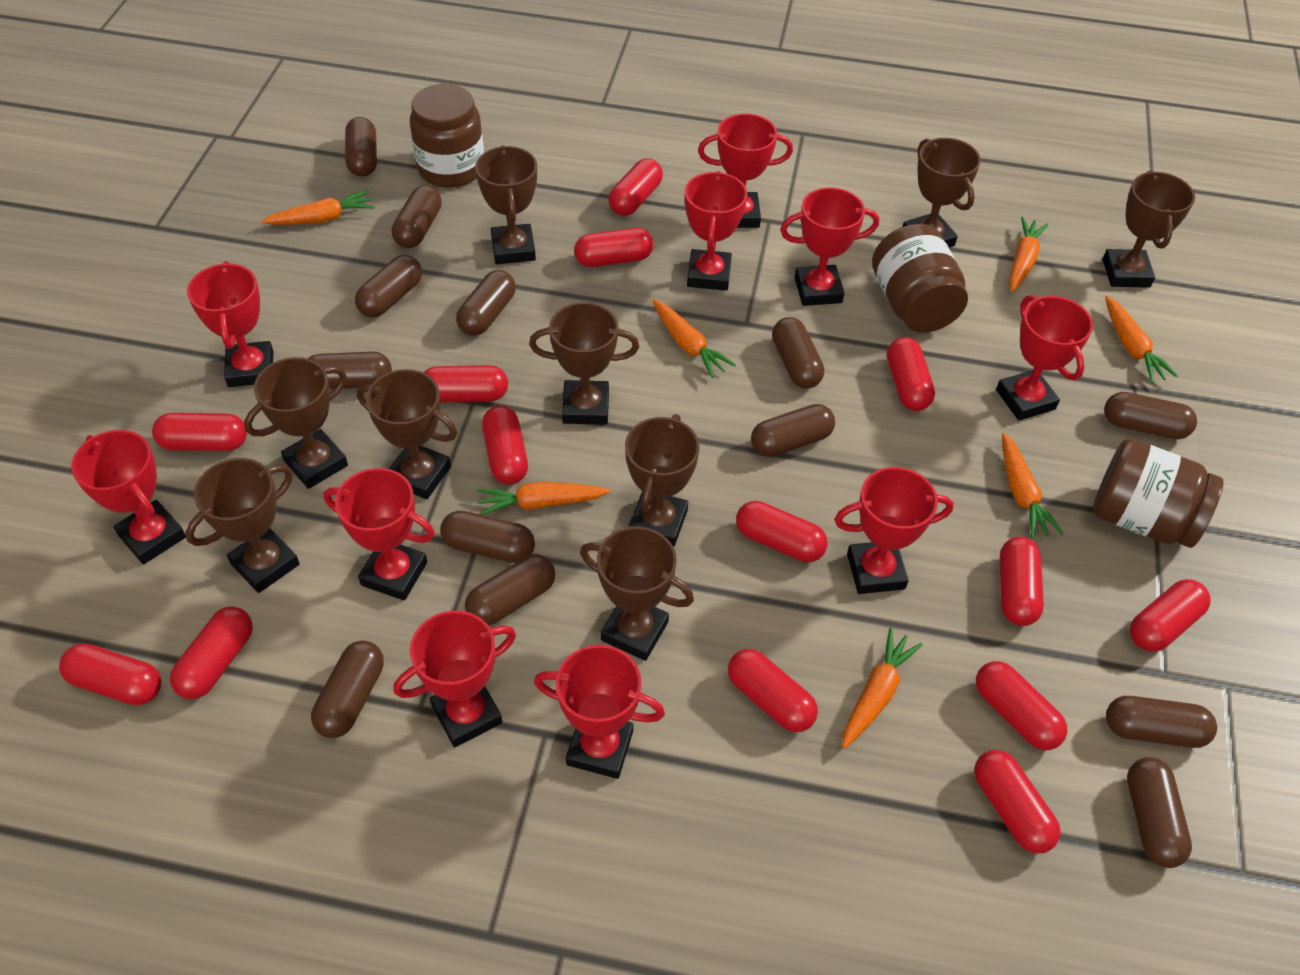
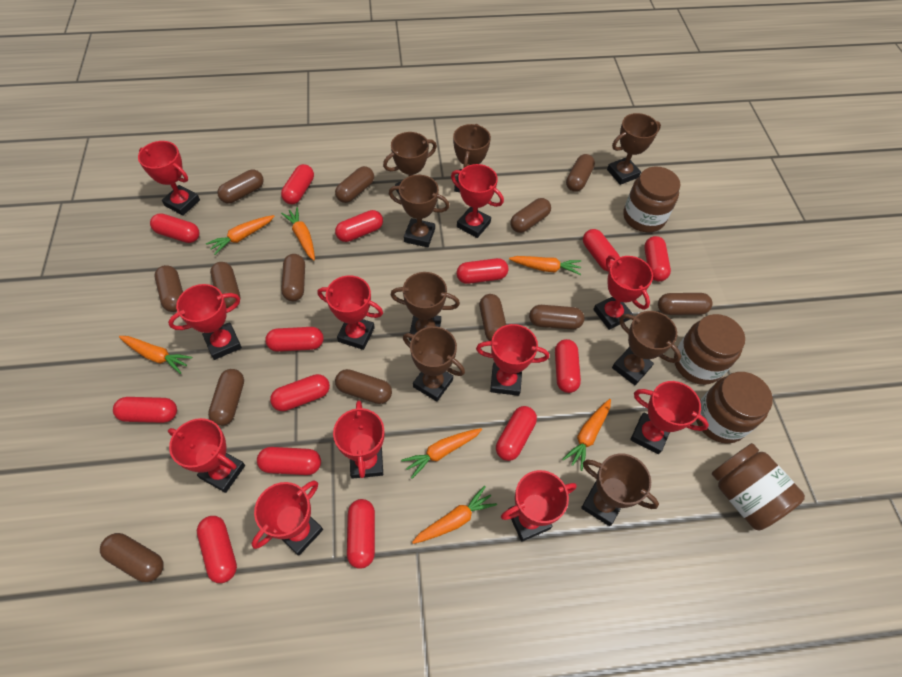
brown jar: 3 -> 4
brown trophy: 9 -> 8
red trophy: 10 -> 11

